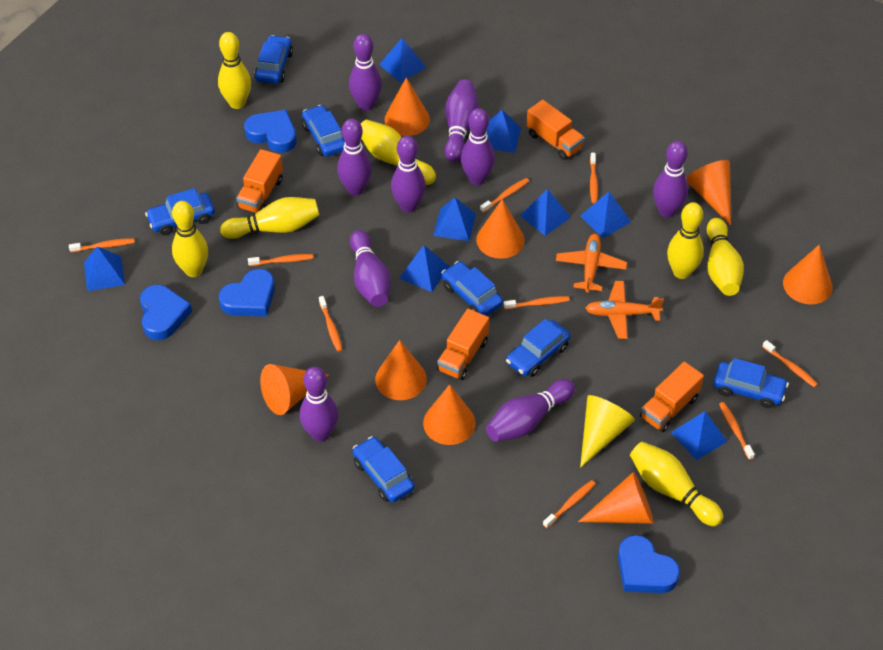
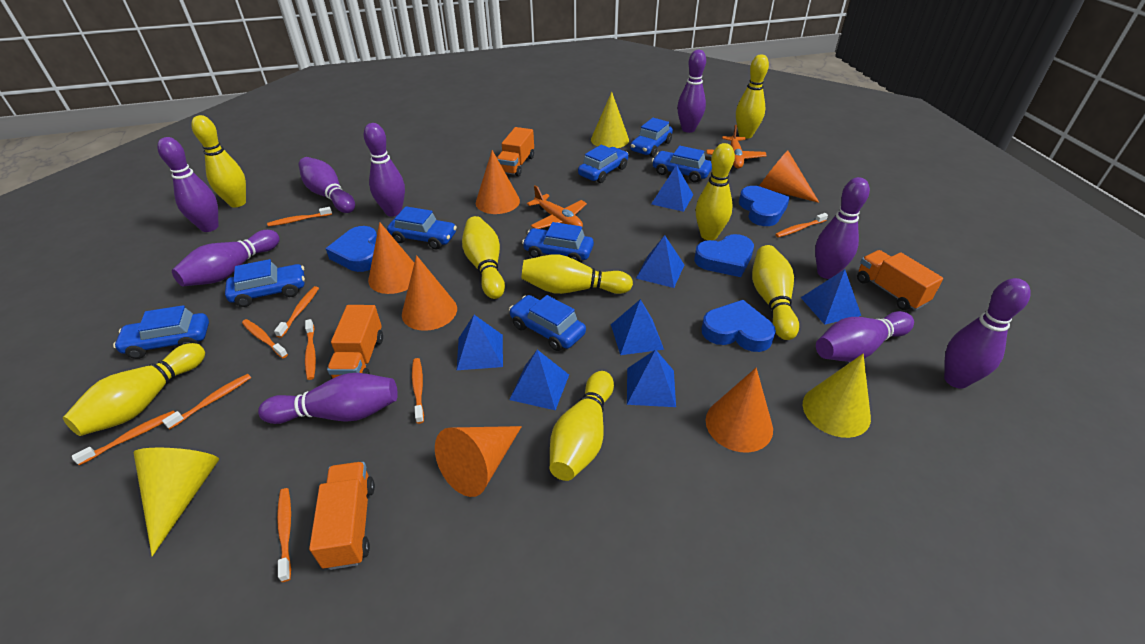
blue car: 7 -> 8
blue pyramid: 8 -> 7
orange cone: 8 -> 6
yellow bowling pin: 7 -> 8
yellow cone: 1 -> 3

